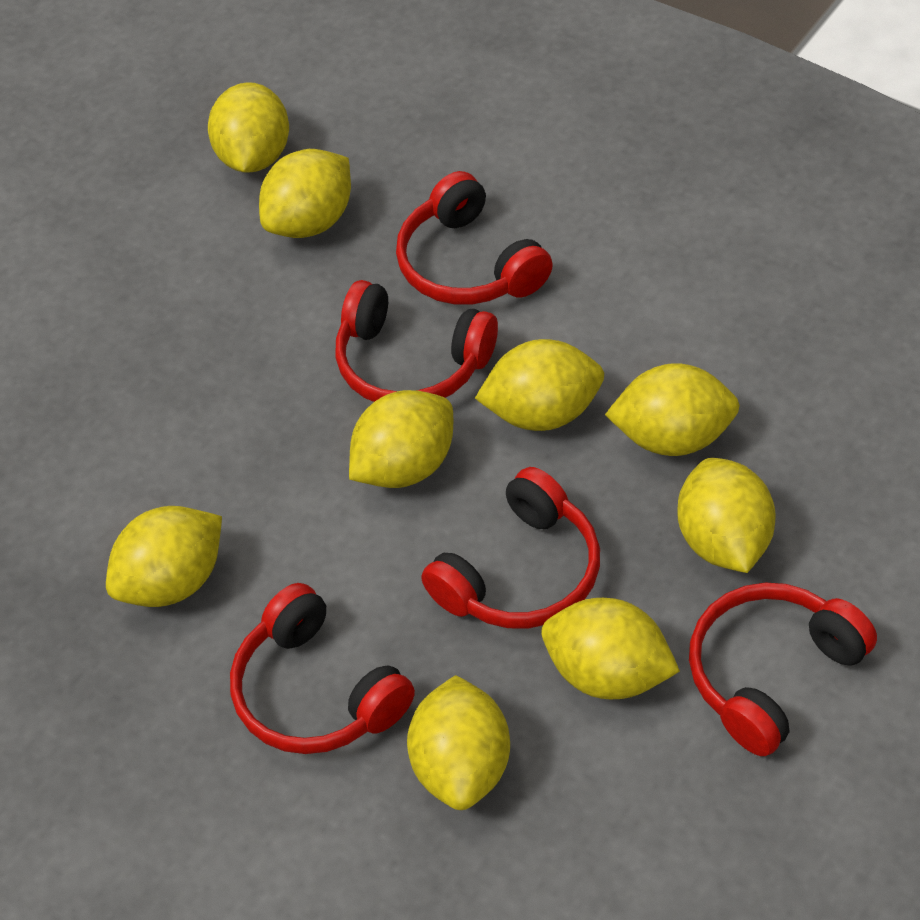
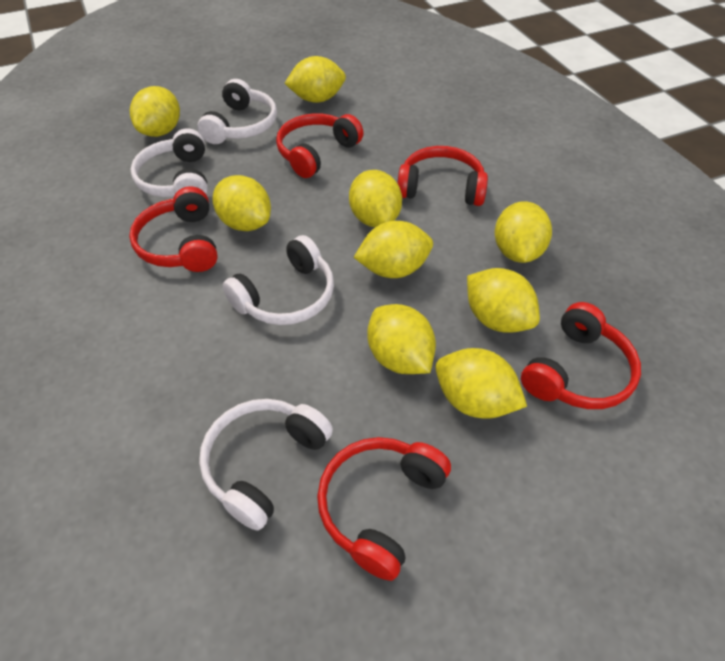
white headphones: 0 -> 4

